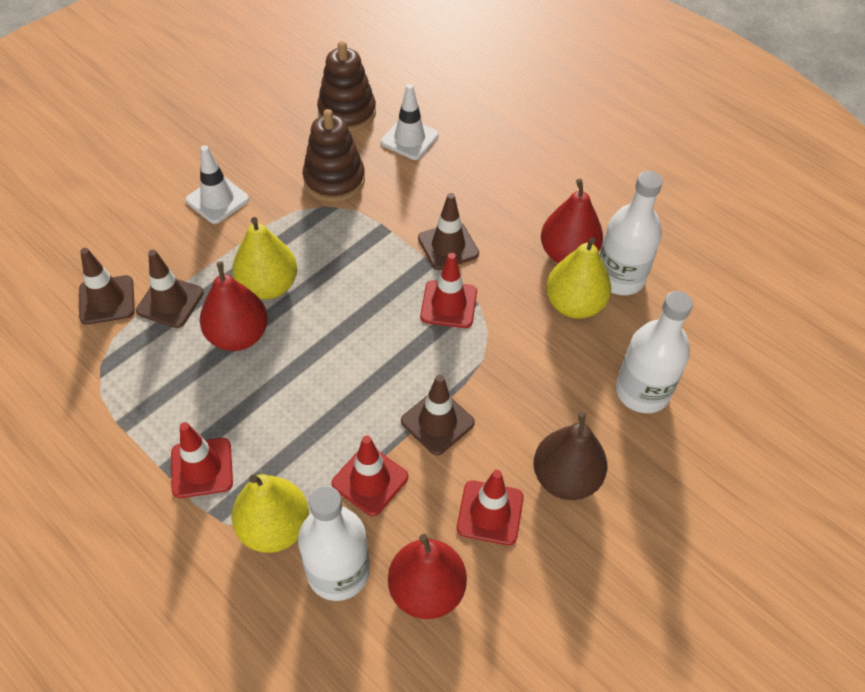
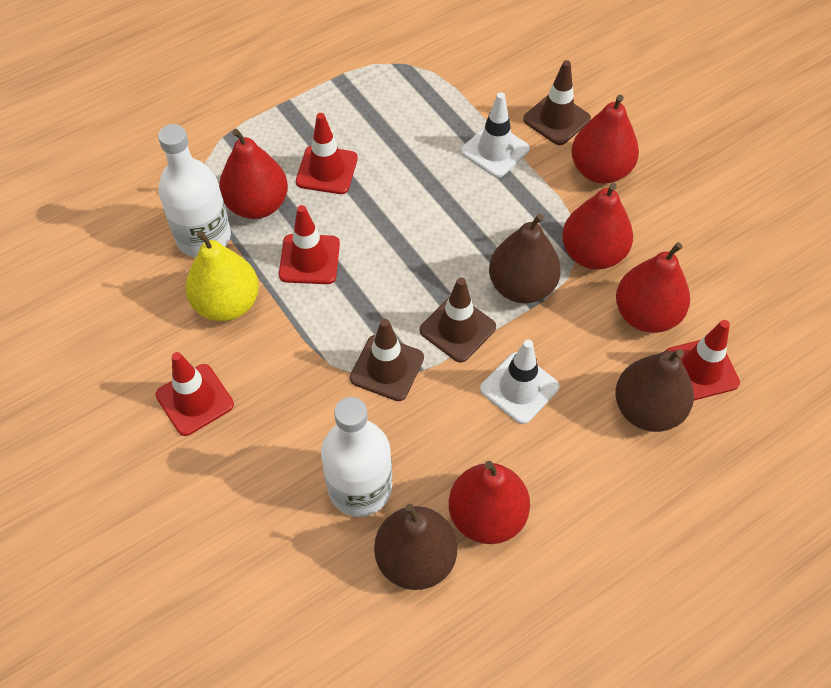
brown pear: 1 -> 3
brown stacking toy: 2 -> 0
brown traffic cone: 4 -> 3
red pear: 3 -> 5
white bottle: 3 -> 2
yellow pear: 3 -> 1

